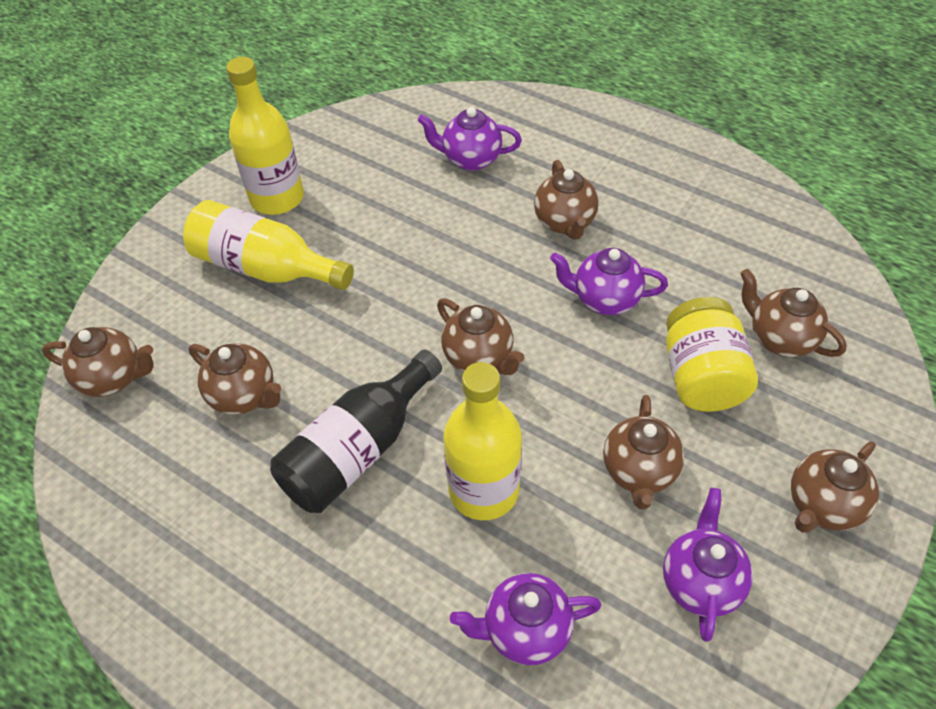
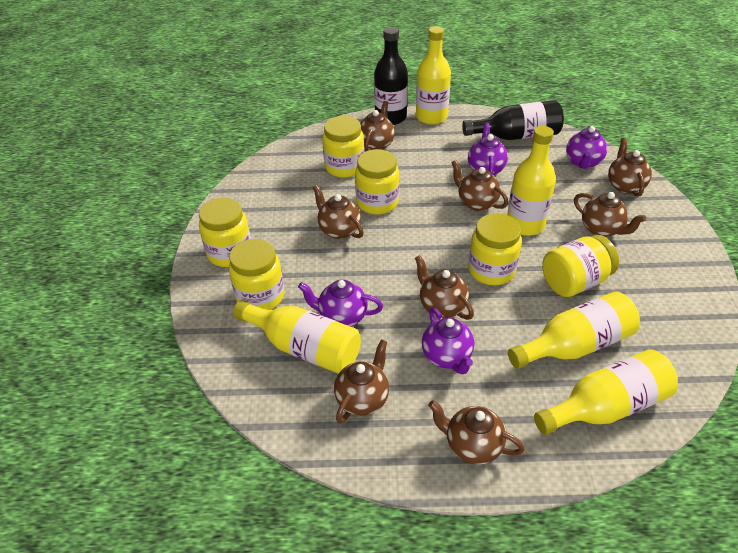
black bottle: 1 -> 2
brown teapot: 7 -> 8
yellow bottle: 3 -> 5
yellow jar: 1 -> 6

